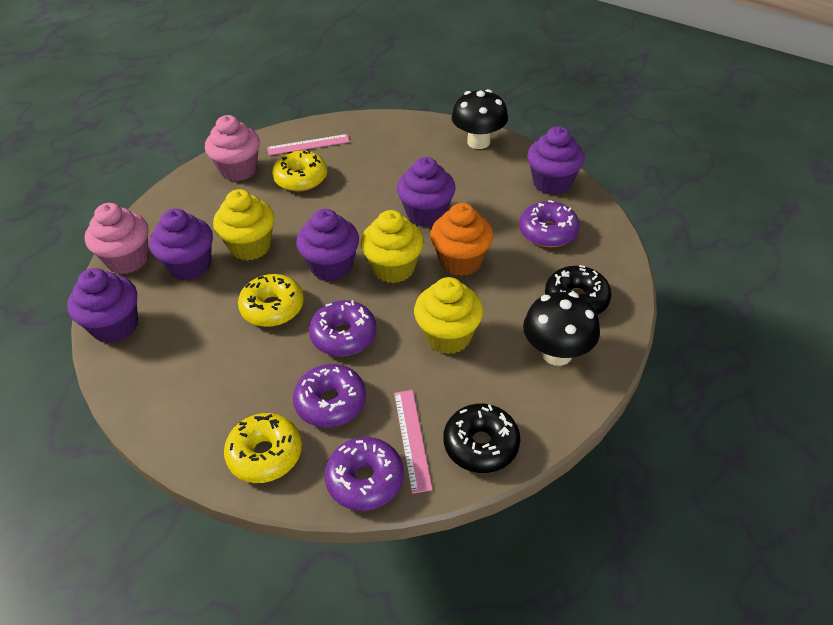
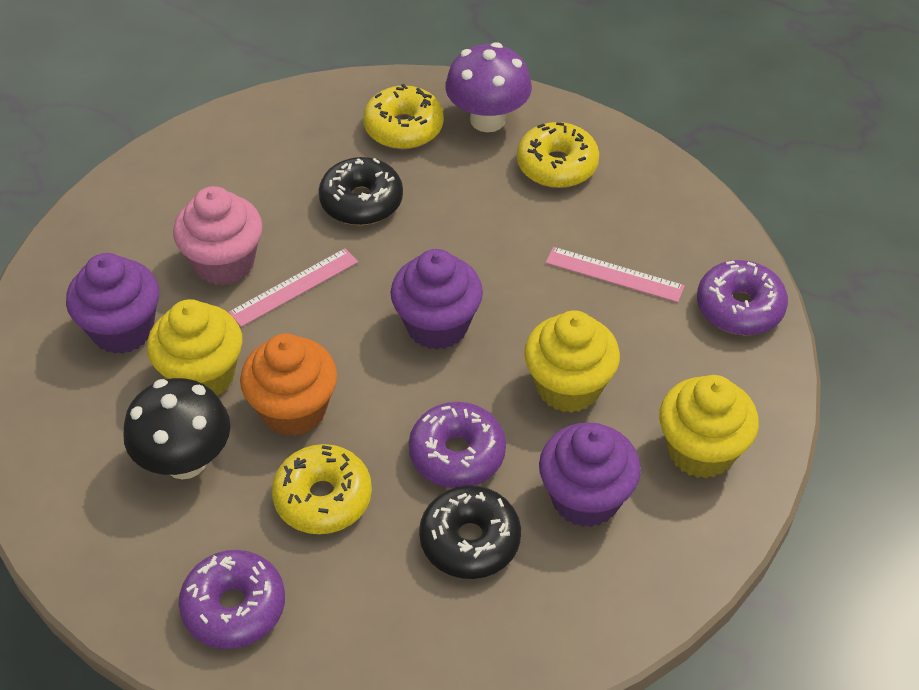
black mushroom: 2 -> 1
pink cupcake: 2 -> 1
purple cupcake: 5 -> 3
purple donut: 4 -> 3
purple mushroom: 0 -> 1

